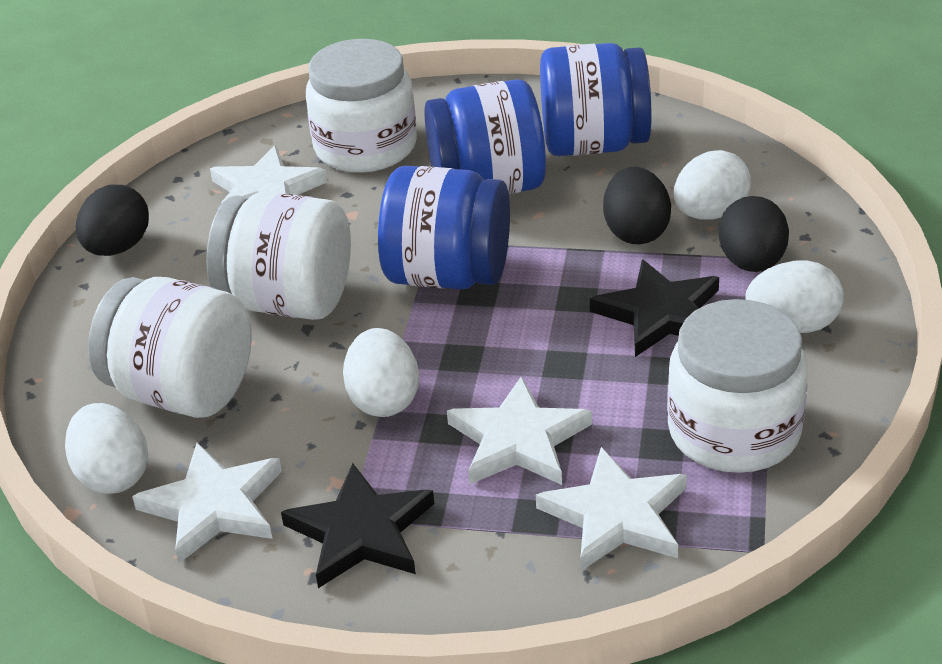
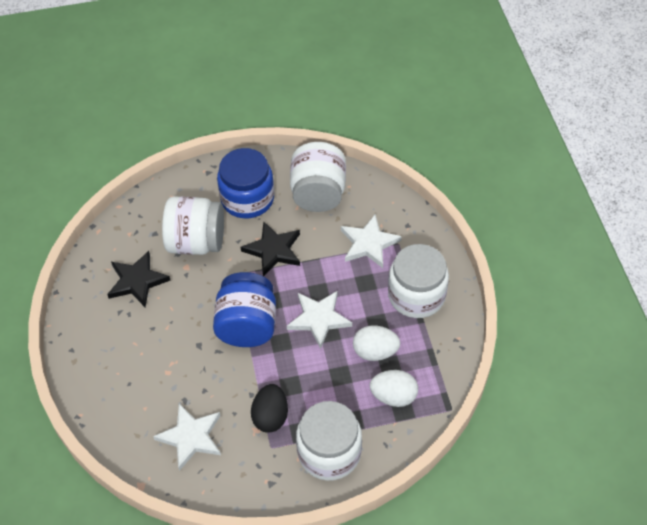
black egg: 3 -> 1
blue jar: 3 -> 2
white egg: 4 -> 2
white star: 4 -> 3

